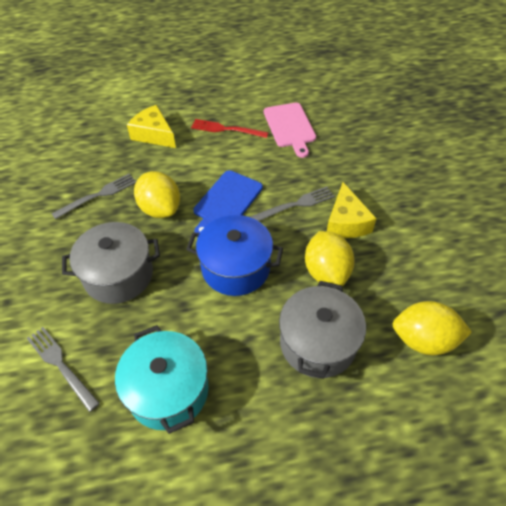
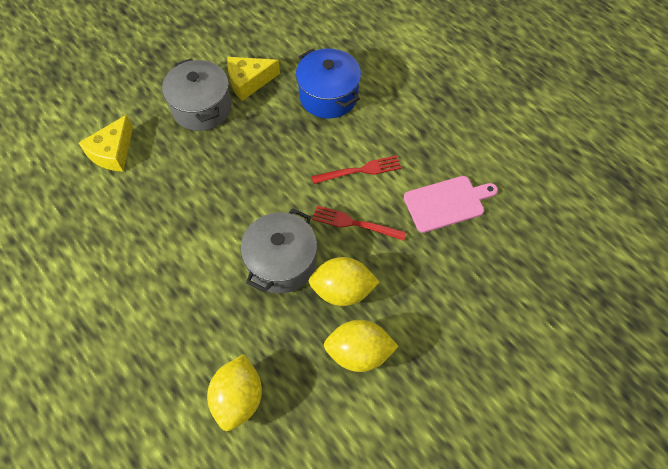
blue cutting board: 1 -> 0
grey fork: 3 -> 0
red fork: 1 -> 2
turquoise pot: 1 -> 0

